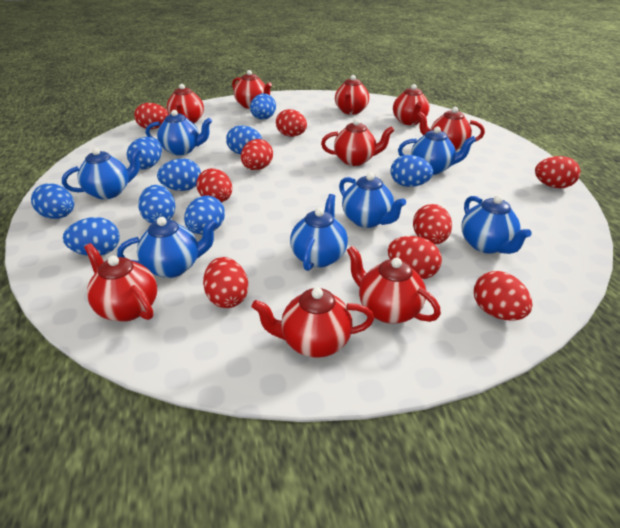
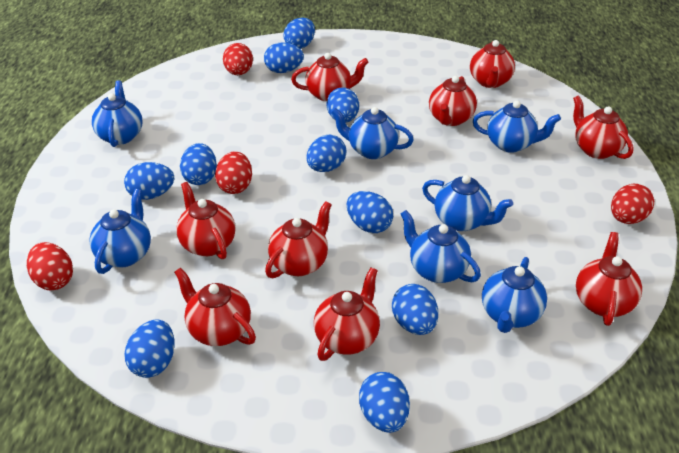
blue egg: 9 -> 10
red egg: 9 -> 4

